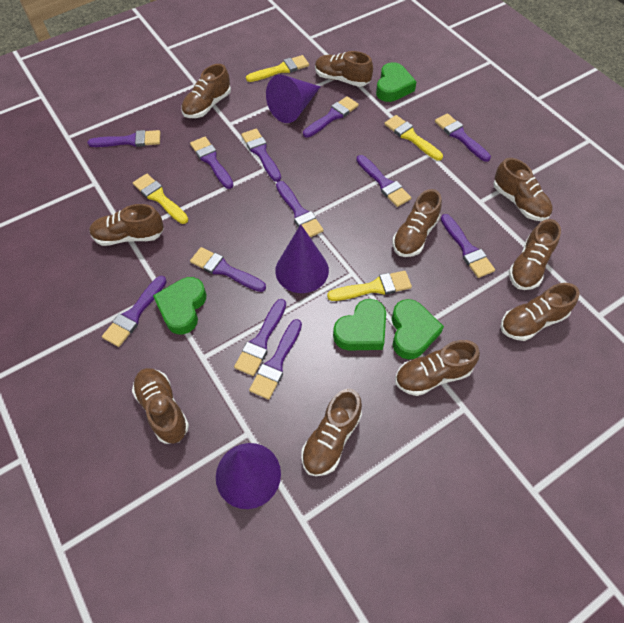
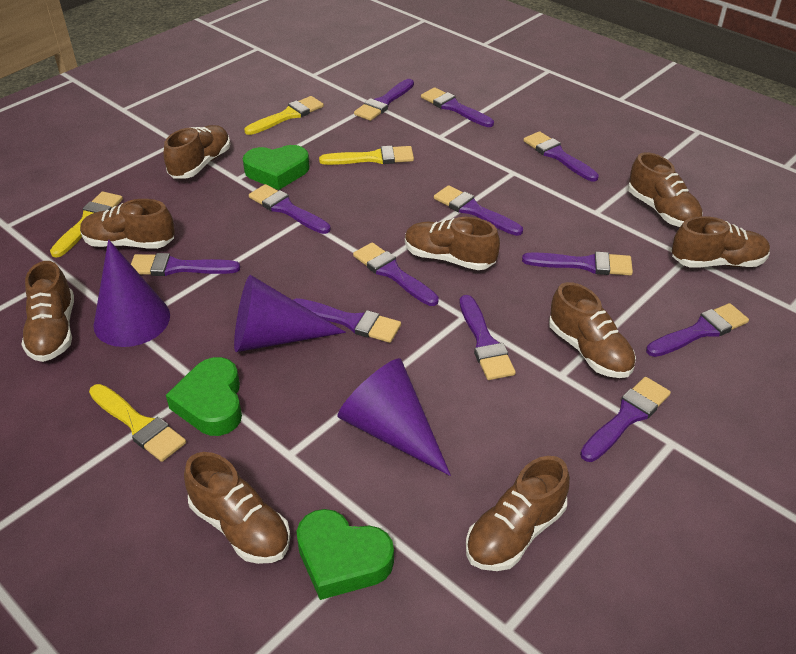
brown shoe: 10 -> 9
green heart: 4 -> 3

